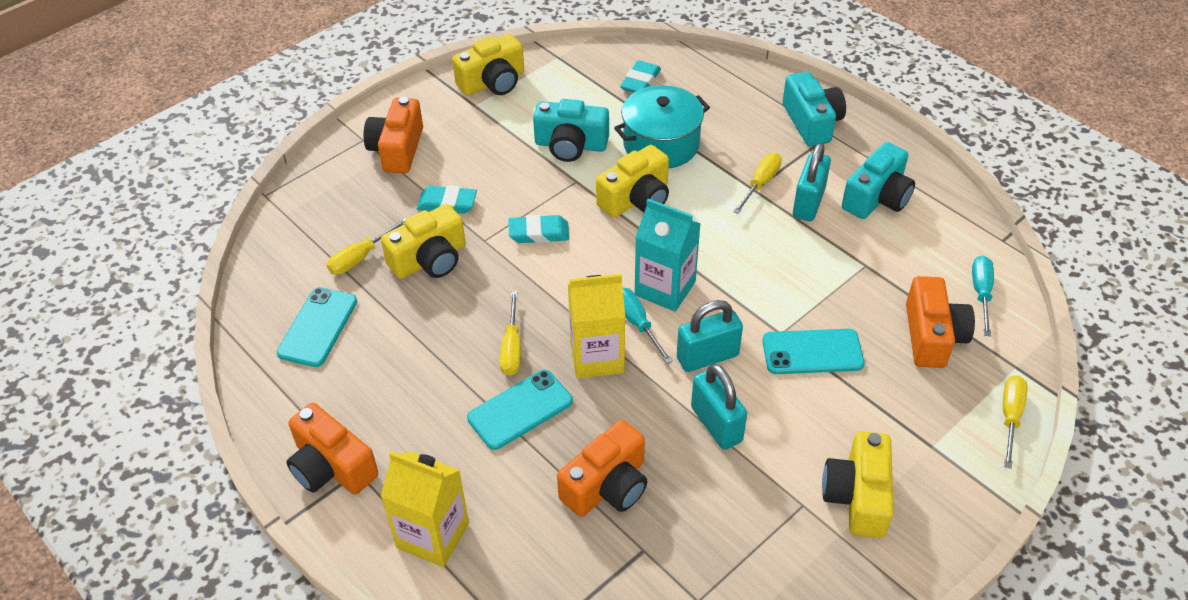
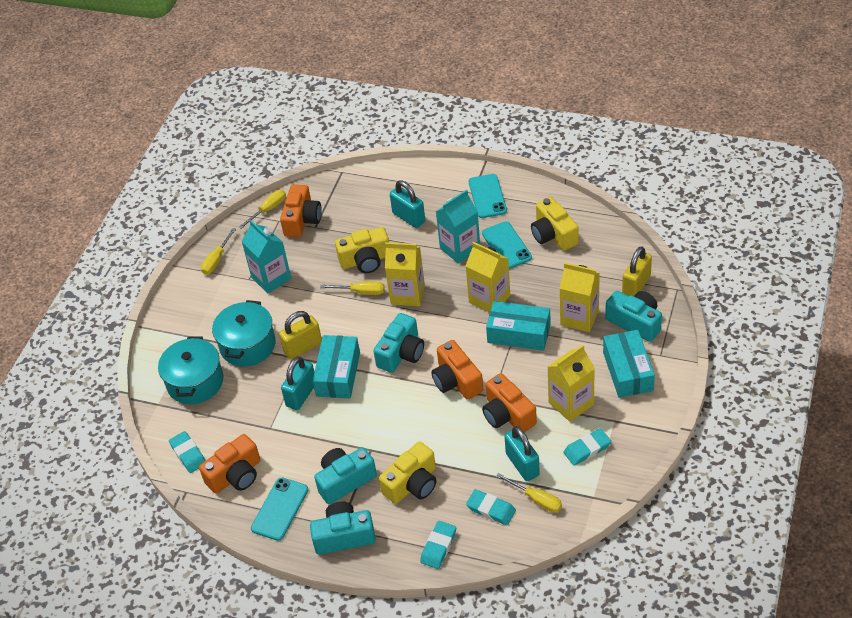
turquoise box: 0 -> 3
turquoise camera: 3 -> 4
turquoise carton: 1 -> 2
turquoise eraser: 3 -> 4
turquoise pot: 1 -> 2
turquoise screwdriver: 2 -> 0
yellow camera: 4 -> 3
yellow carton: 2 -> 4
yellow padlock: 0 -> 2

